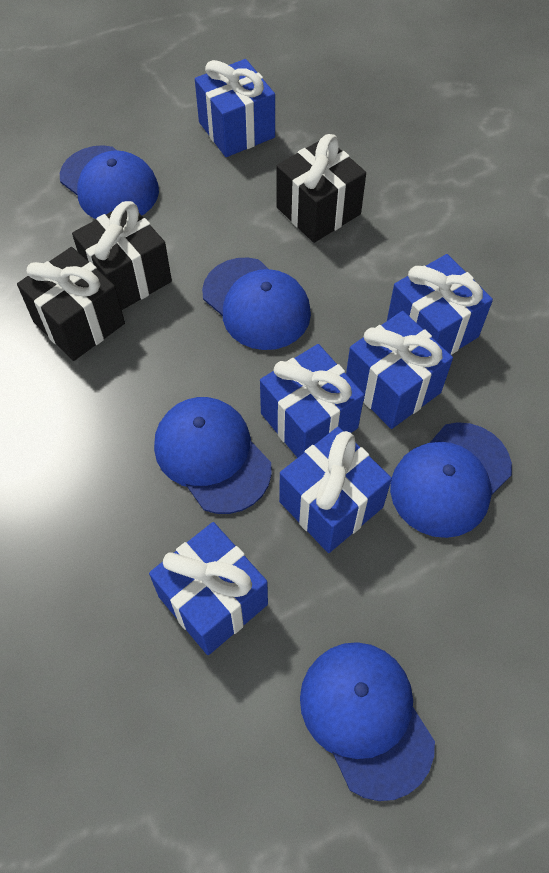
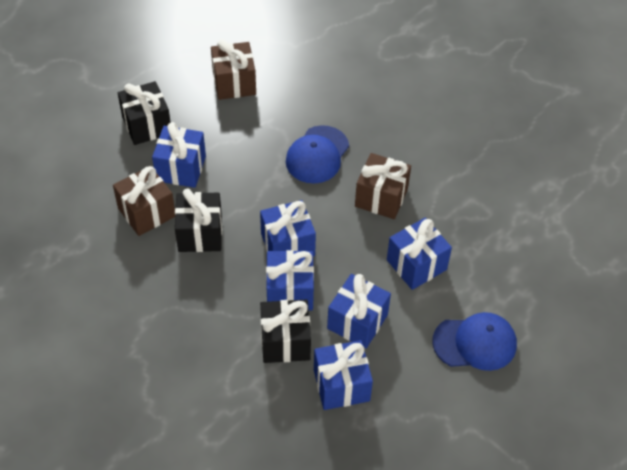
blue cap: 5 -> 2
brown gift: 0 -> 3

